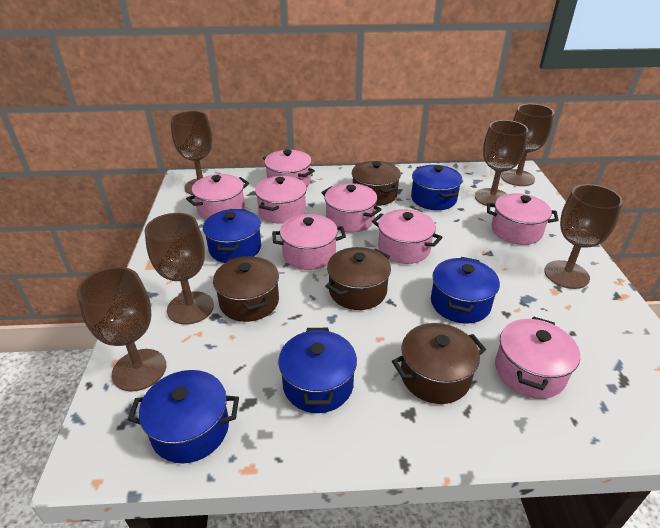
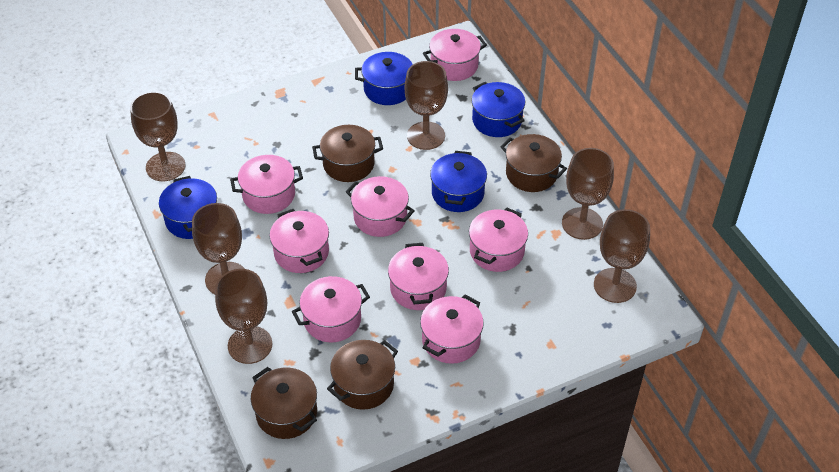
blue pot: 5 -> 4

